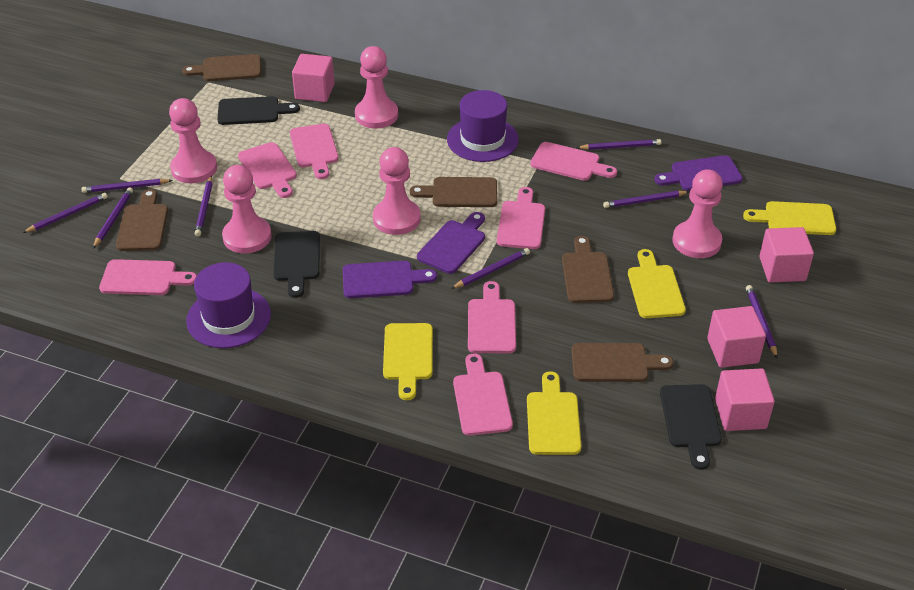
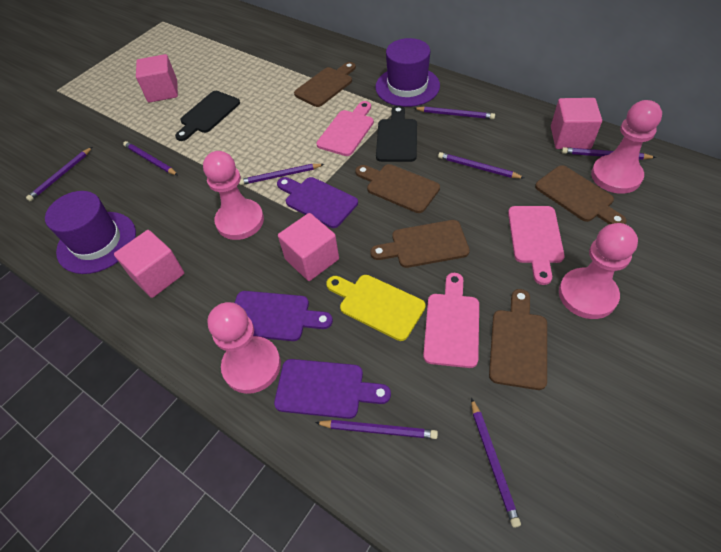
black cutting board: 3 -> 2
pink cutting board: 7 -> 3
pink pawn: 5 -> 4
yellow cutting board: 4 -> 1

